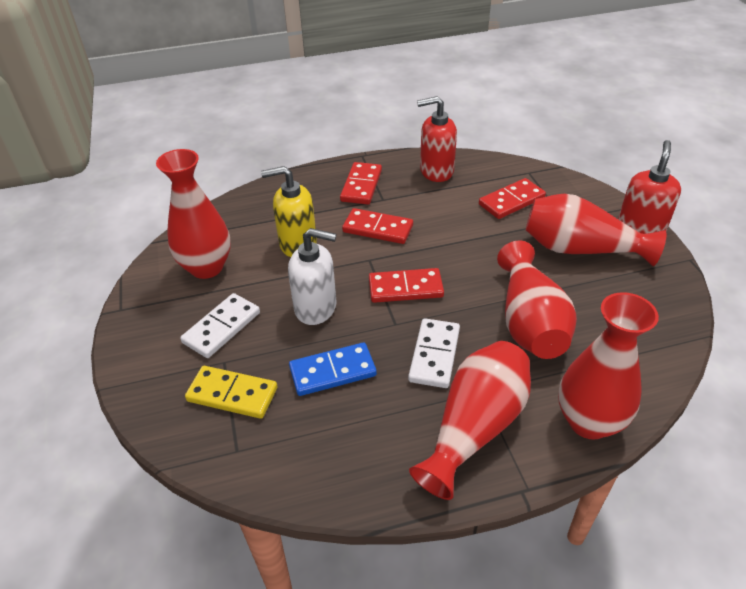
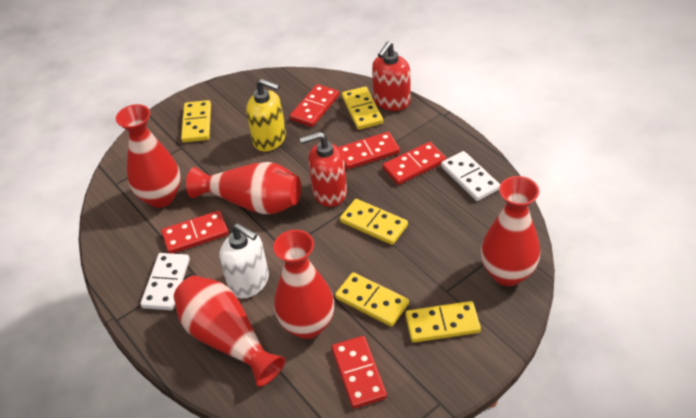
blue domino: 1 -> 0
red domino: 4 -> 5
yellow domino: 1 -> 5

